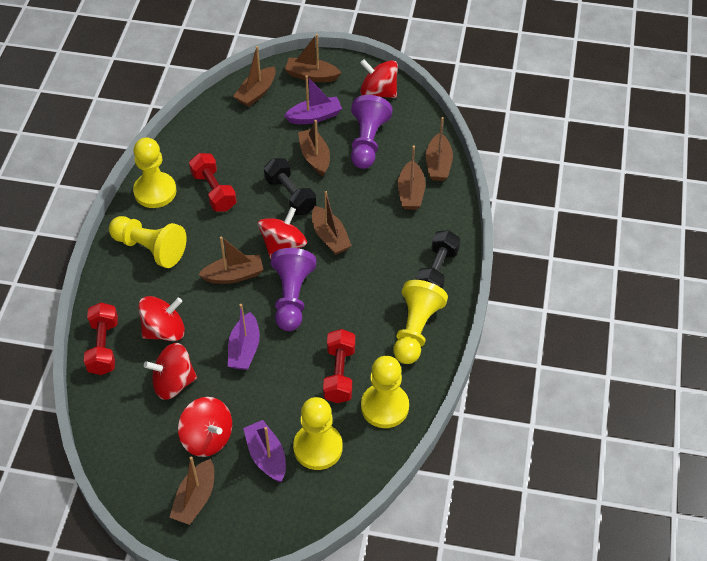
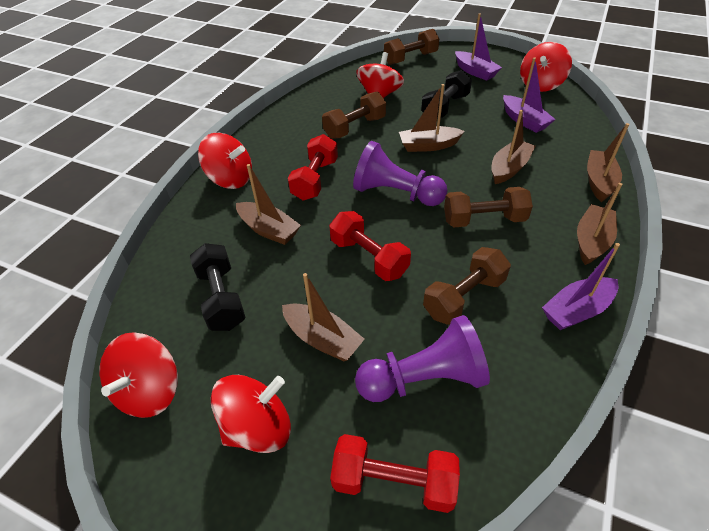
brown boat: 8 -> 6
brown dumbbell: 0 -> 4
yellow pawn: 5 -> 0

